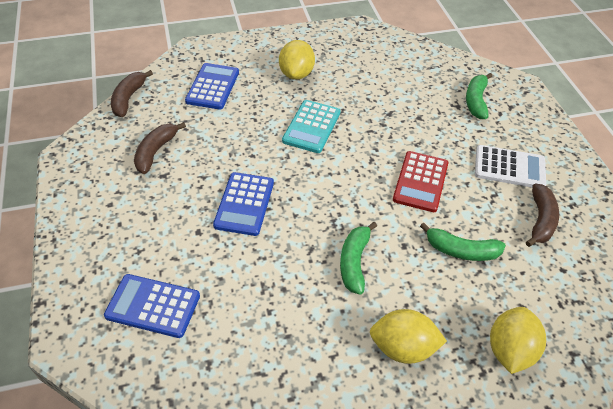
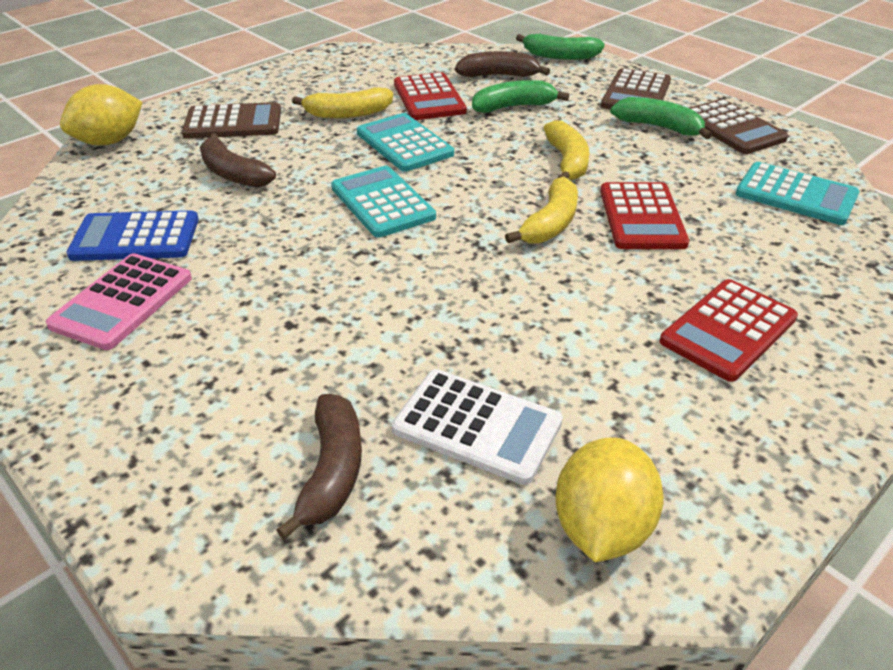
blue calculator: 3 -> 1
brown calculator: 0 -> 3
pink calculator: 0 -> 1
red calculator: 1 -> 3
turquoise calculator: 1 -> 3
yellow banana: 0 -> 3
yellow lemon: 3 -> 2

